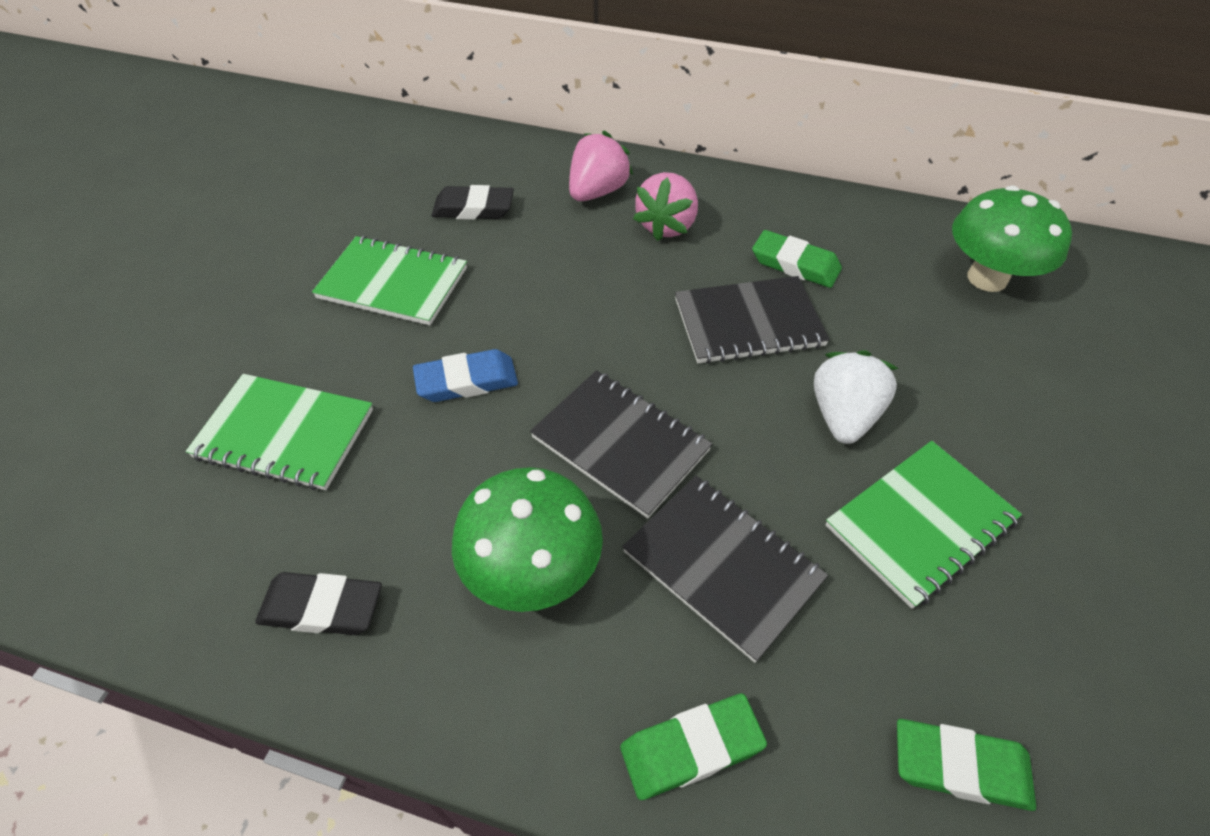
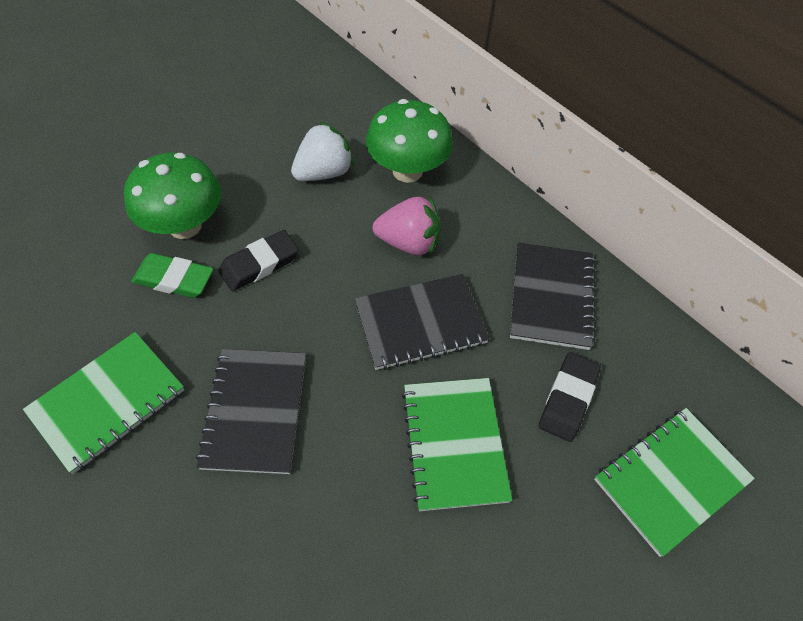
blue eraser: 1 -> 0
green eraser: 3 -> 1
pink strawberry: 2 -> 1

